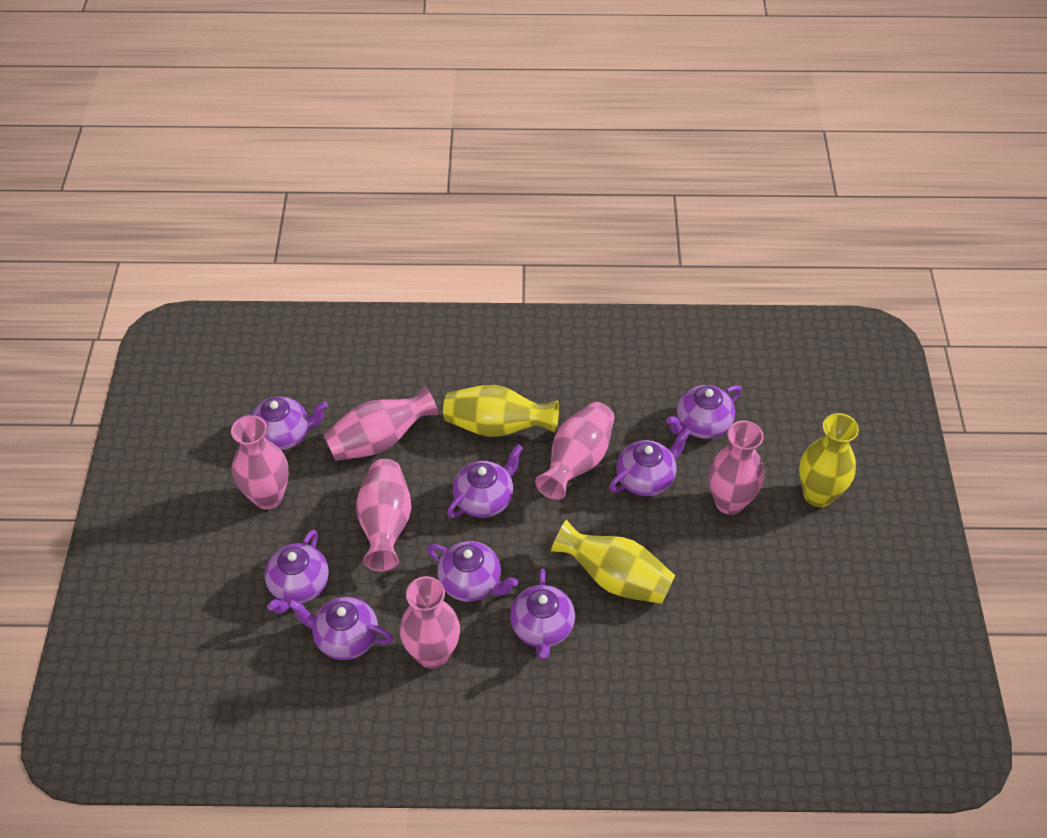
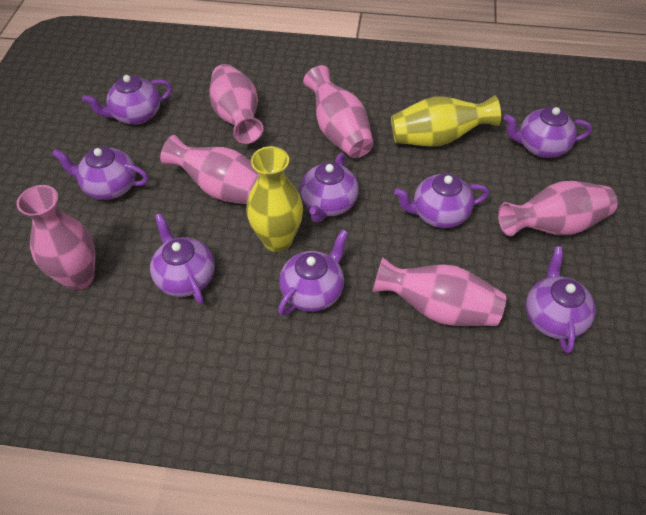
yellow vase: 3 -> 2

